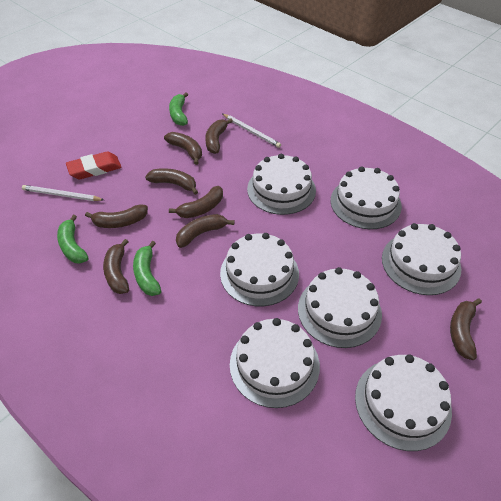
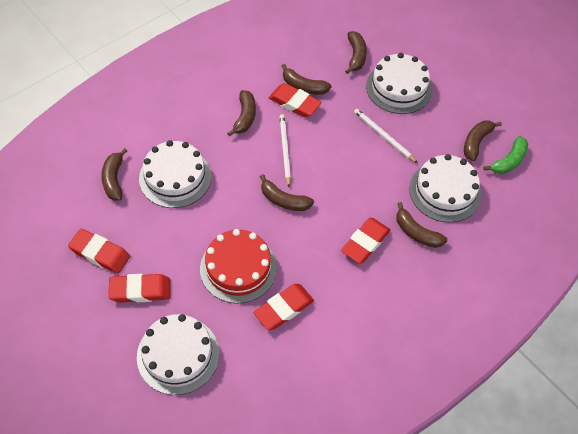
brown banana: 8 -> 7
green banana: 3 -> 1
red cake: 0 -> 1
red eraser: 1 -> 5
white cake: 7 -> 4

